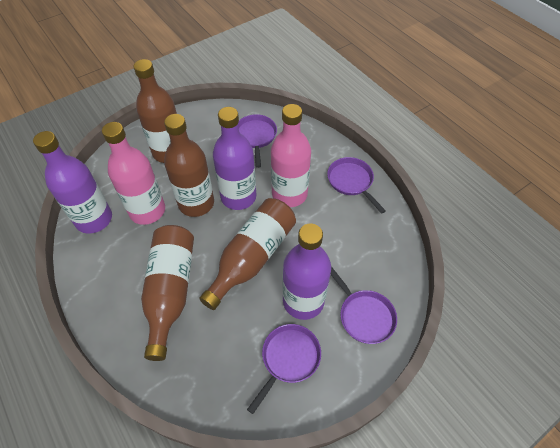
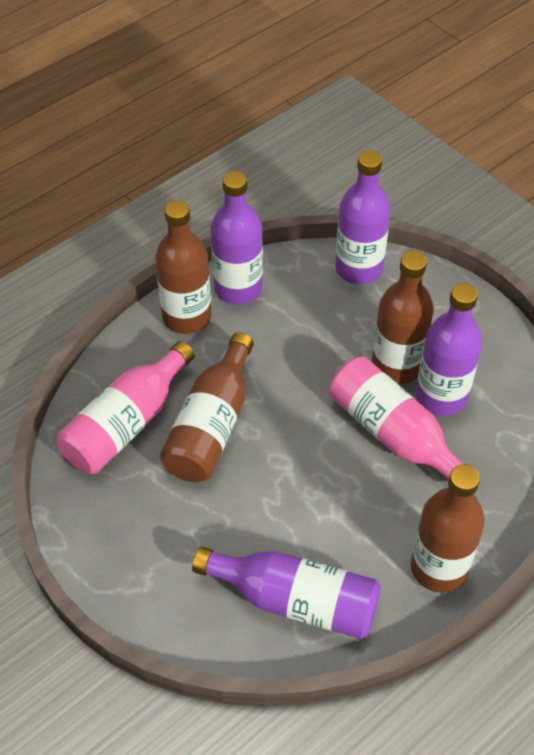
purple bottle: 3 -> 4
purple pan: 4 -> 0

